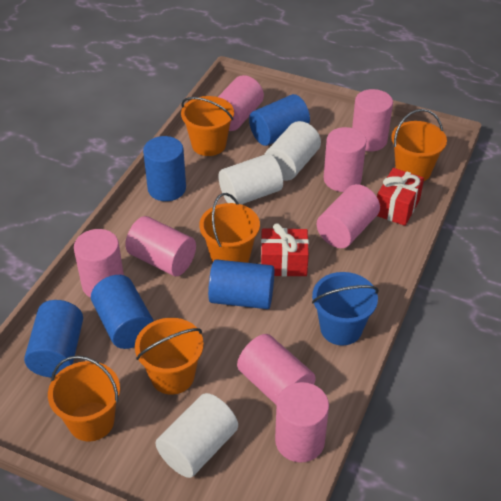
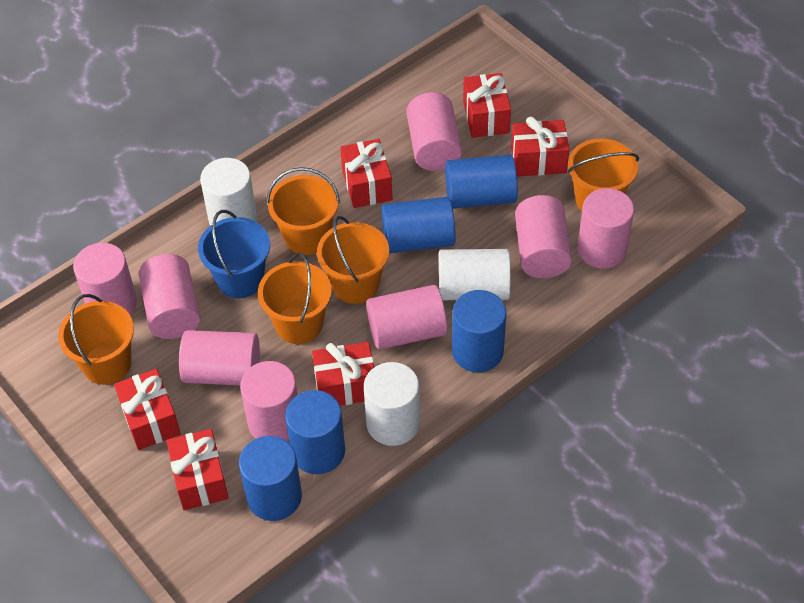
red gift: 2 -> 6

